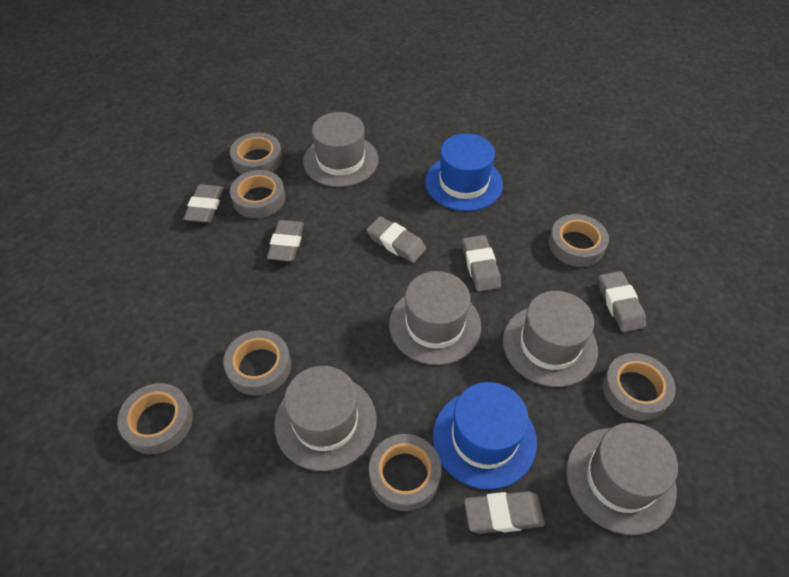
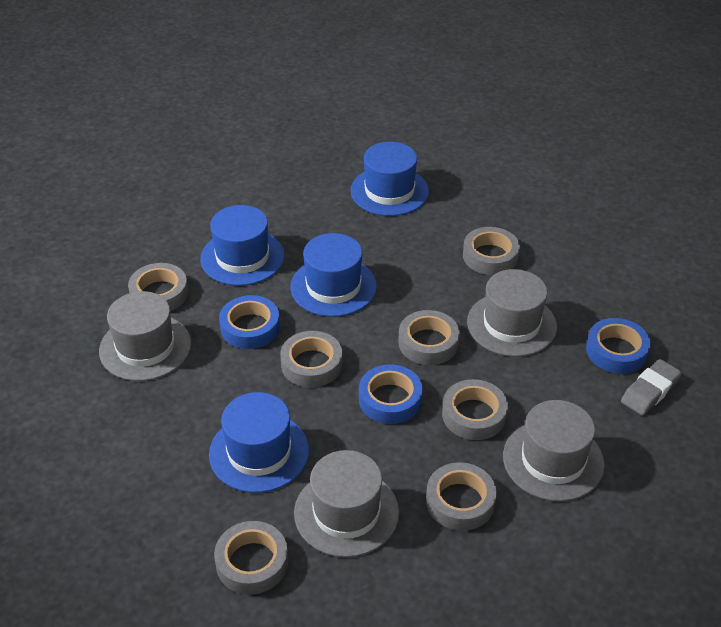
blue hat: 2 -> 4
blue tape: 0 -> 3
grey eraser: 6 -> 1
grey hat: 5 -> 4

